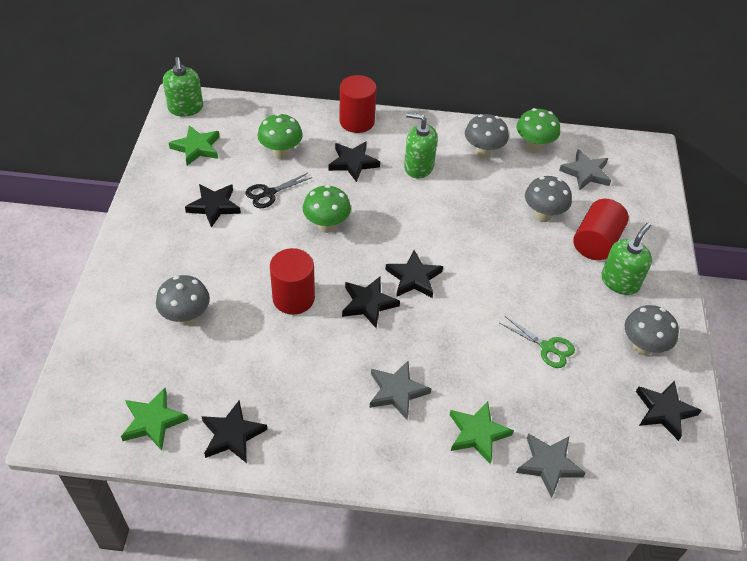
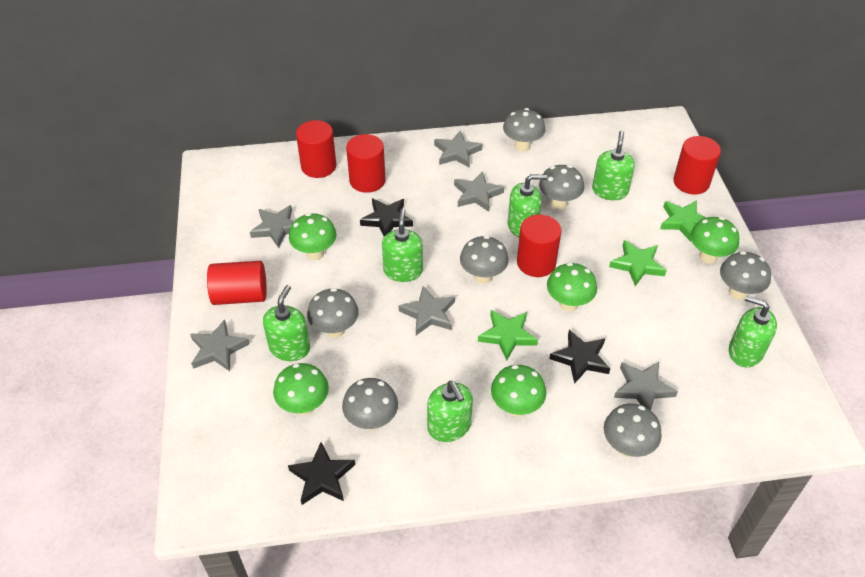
black scissors: 1 -> 0
black star: 6 -> 3
green mushroom: 3 -> 5
green scissors: 1 -> 0
green soap dispenser: 3 -> 6
grey mushroom: 4 -> 7
grey star: 3 -> 6
red cylinder: 3 -> 5

